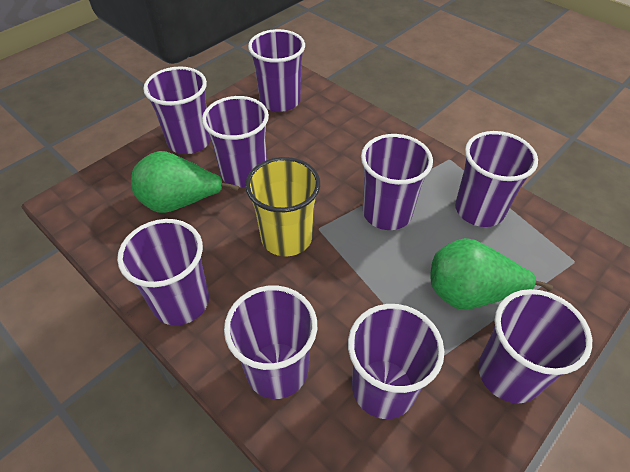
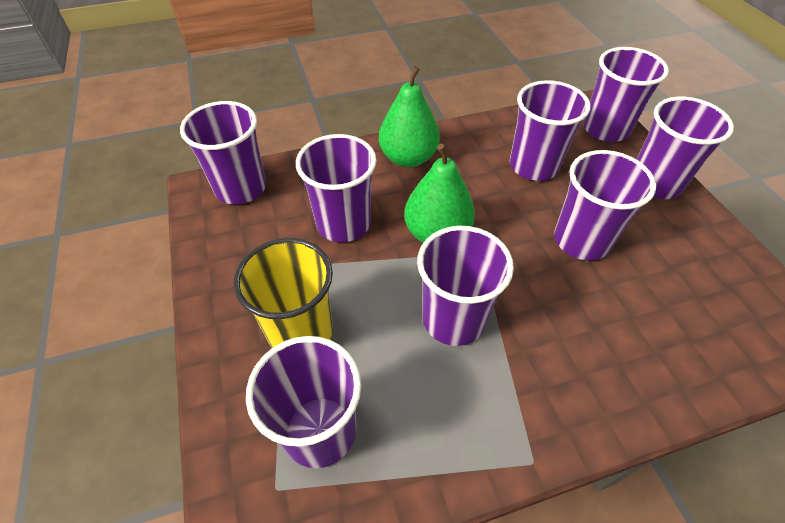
purple cup: 9 -> 8

